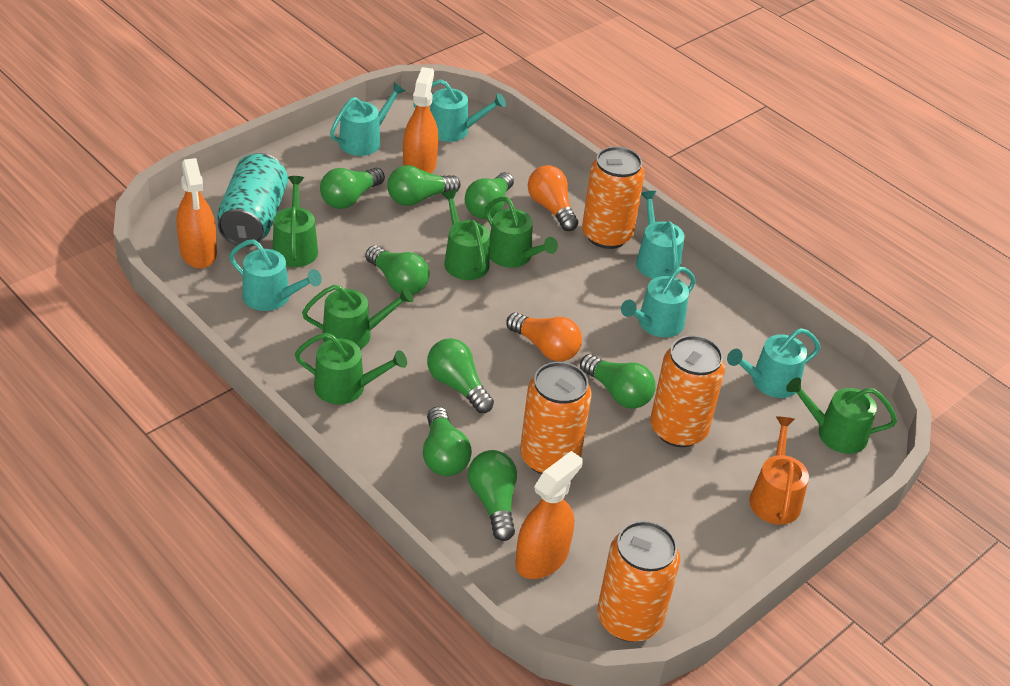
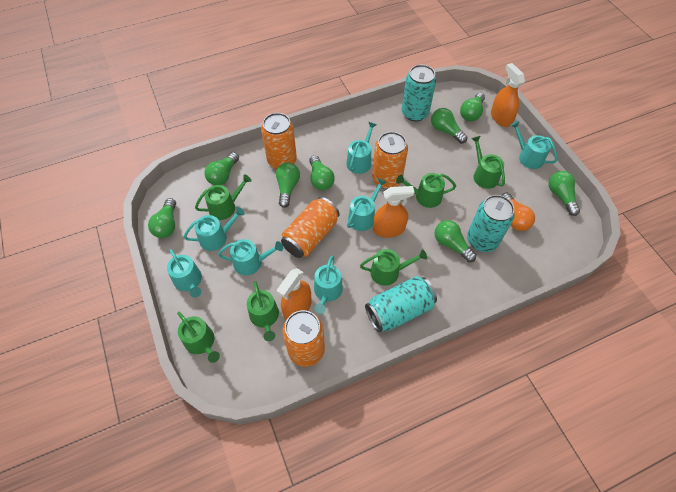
orange light bulb: 2 -> 1
orange watering can: 1 -> 0
turquoise can: 1 -> 3
turquoise watering can: 6 -> 7

